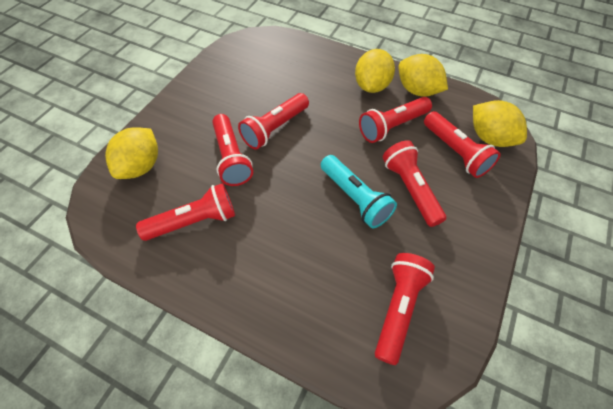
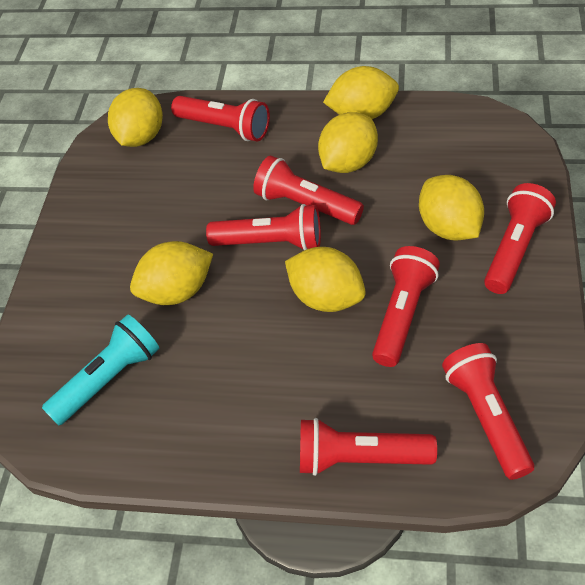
yellow lemon: 4 -> 6

